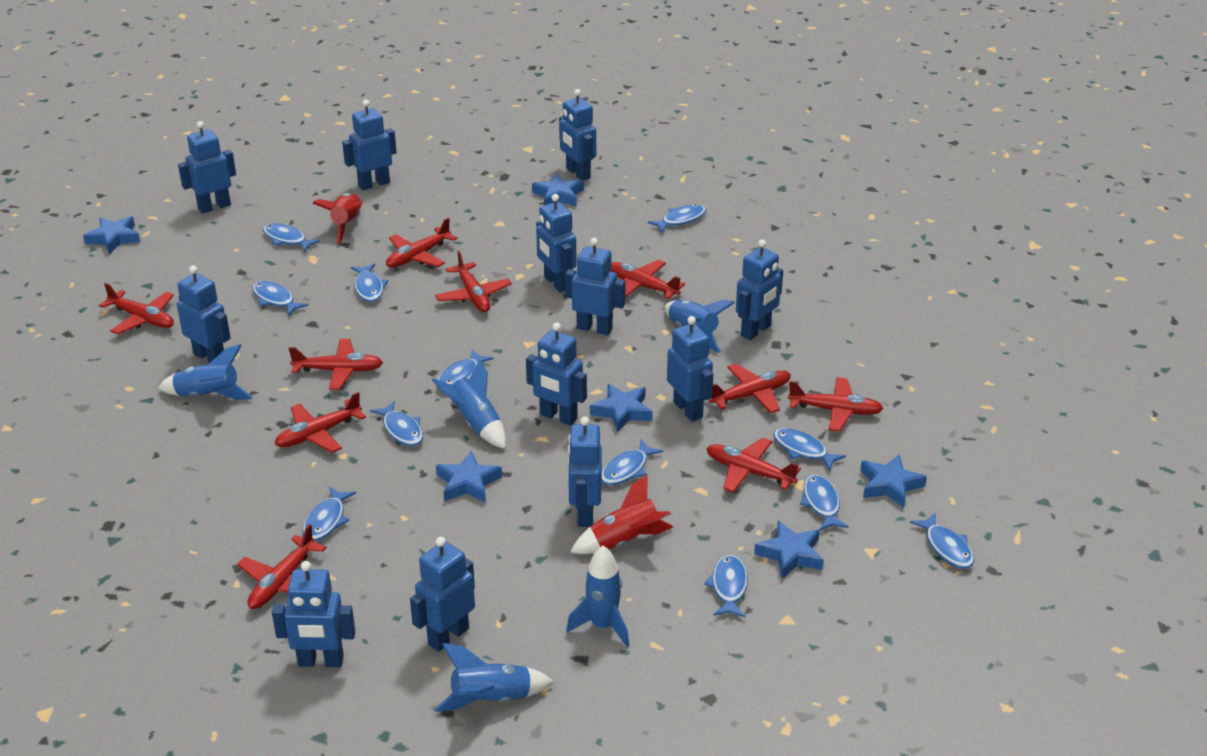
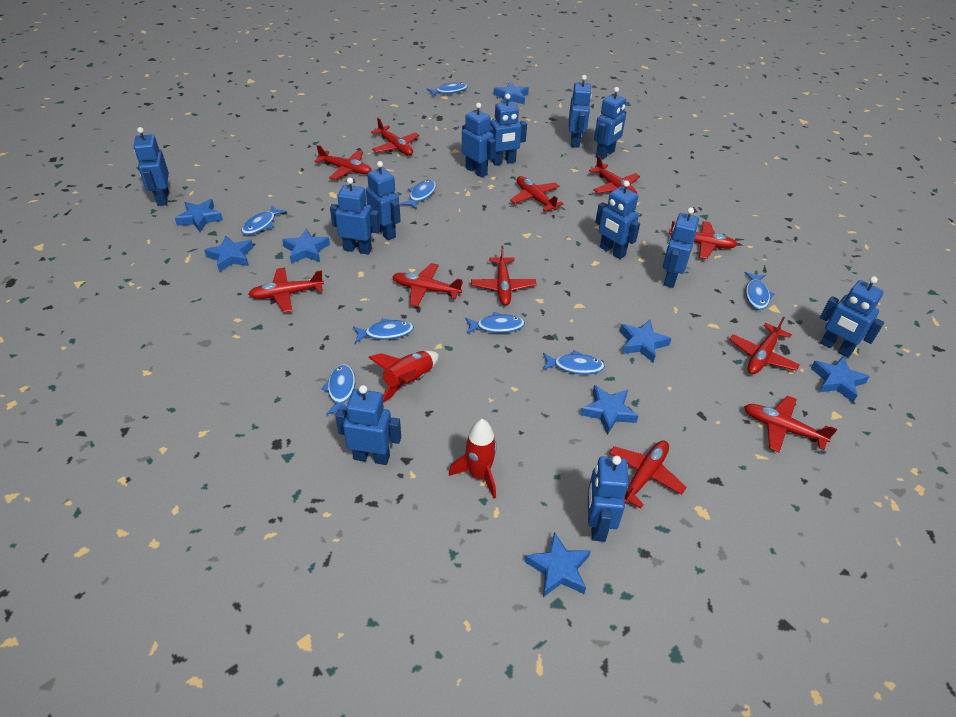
blue fish: 12 -> 8
blue rocket: 5 -> 0
blue star: 6 -> 8
red plane: 10 -> 11

